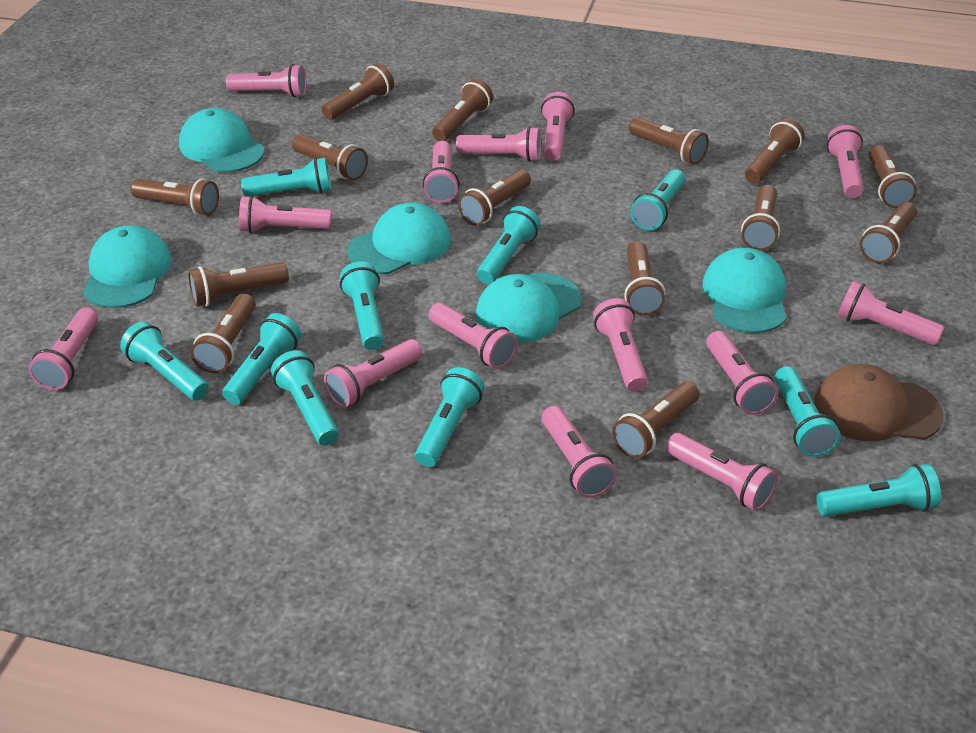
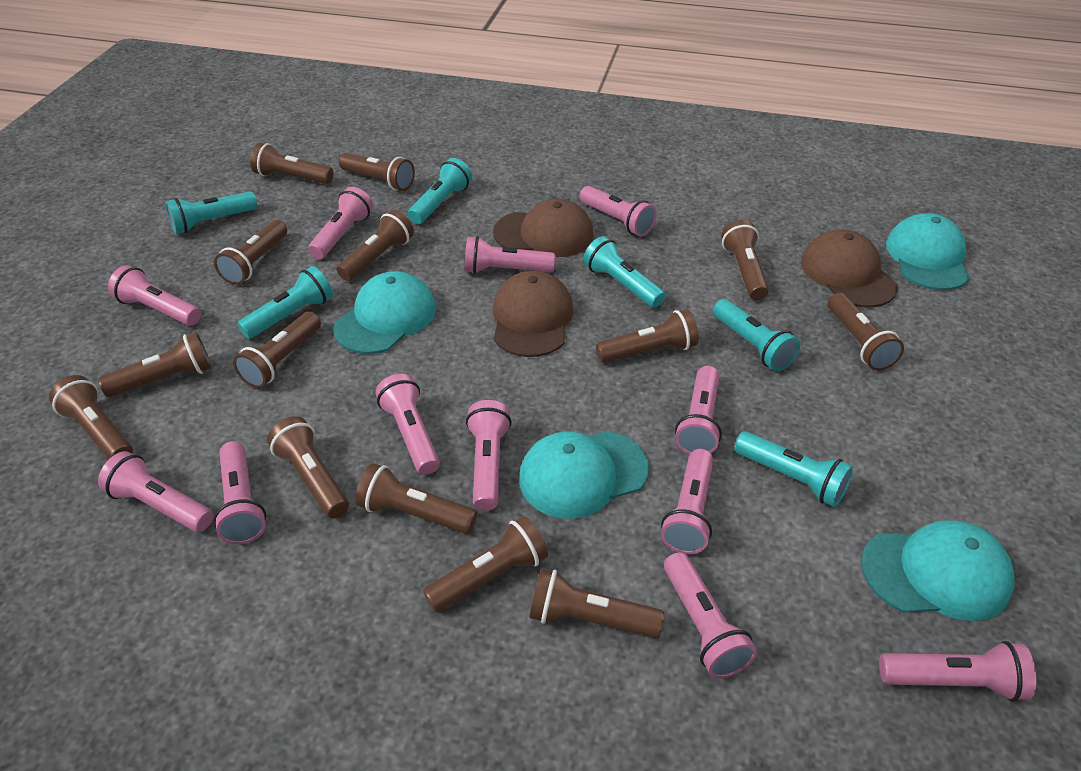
brown cap: 1 -> 3
pink flashlight: 14 -> 12
turquoise cap: 5 -> 4
turquoise flashlight: 10 -> 6

